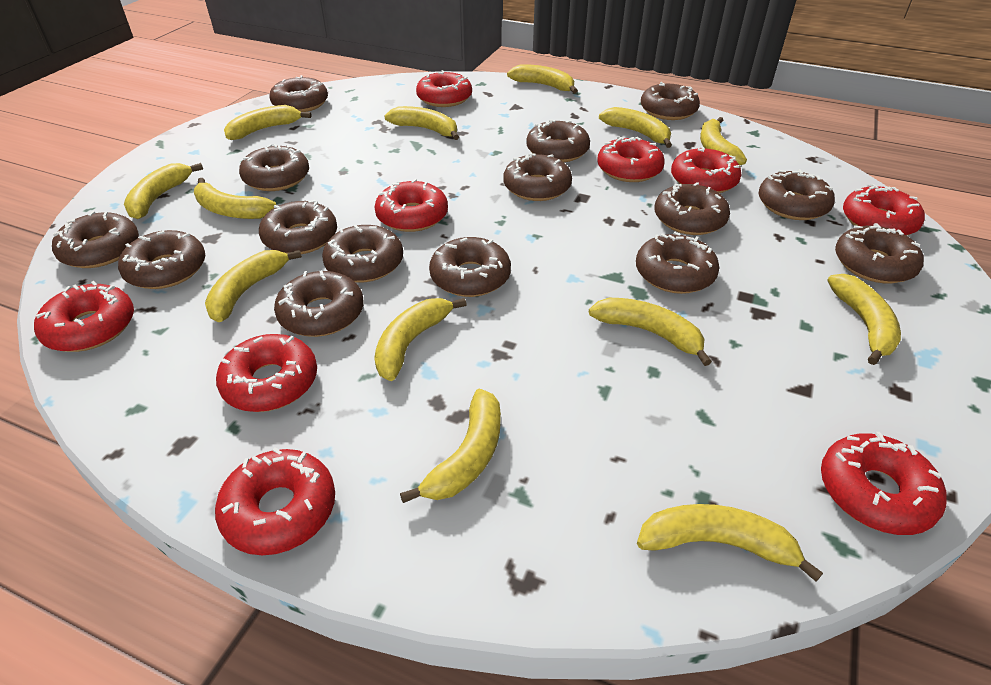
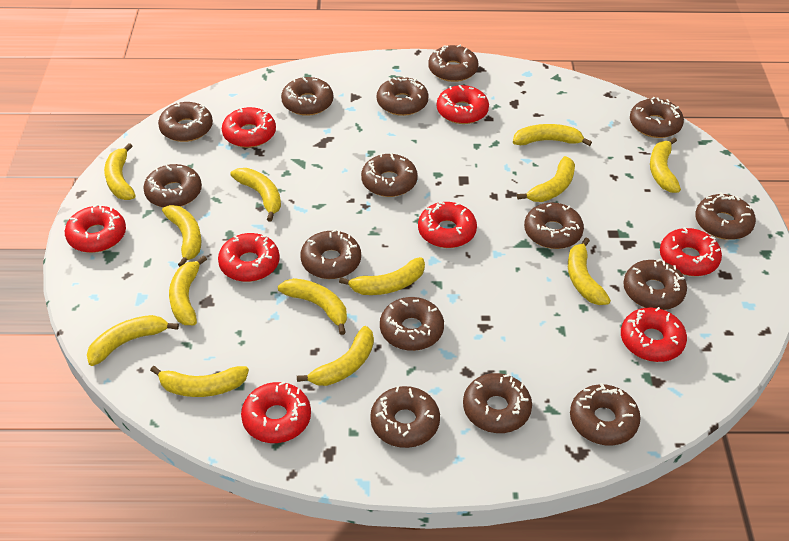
red donut: 9 -> 8

